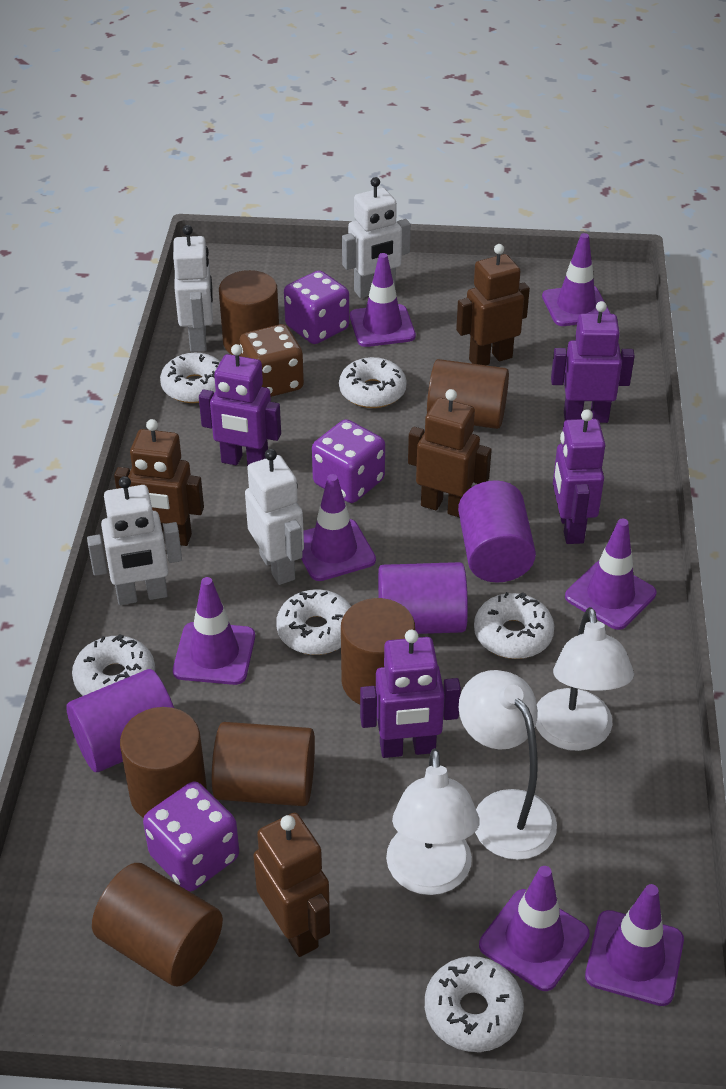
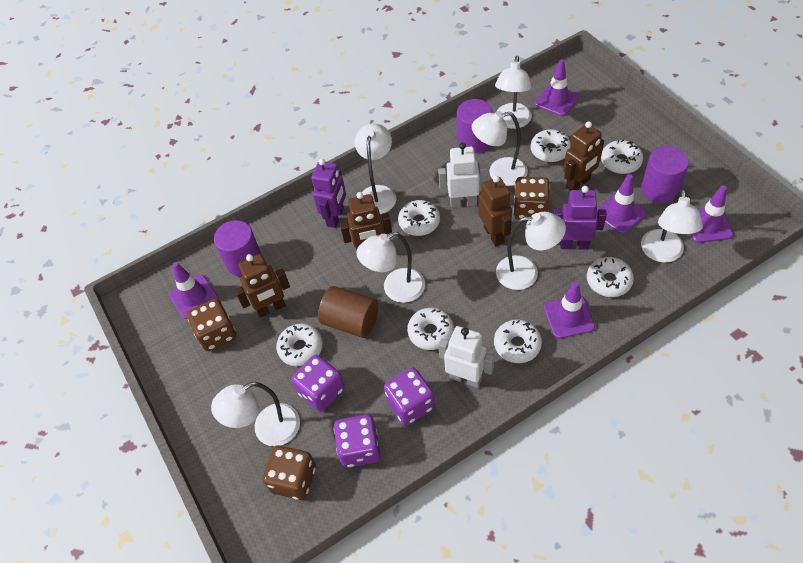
brown cylinder: 6 -> 1
brown dice: 1 -> 3
purple robot: 4 -> 2
purple traffic cone: 7 -> 5
white donut: 6 -> 7
white lamp: 3 -> 7
white robot: 4 -> 2

